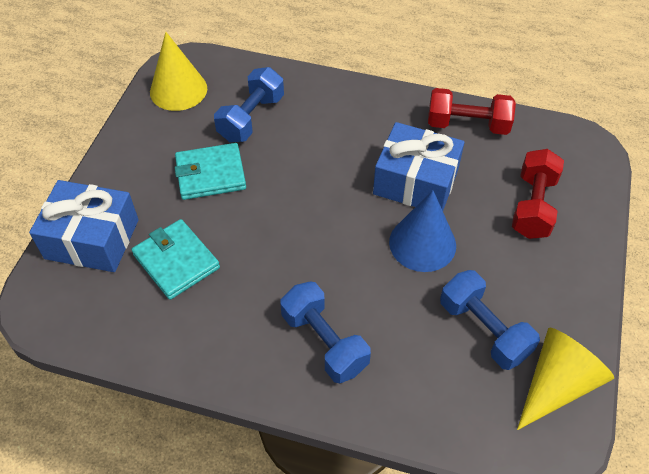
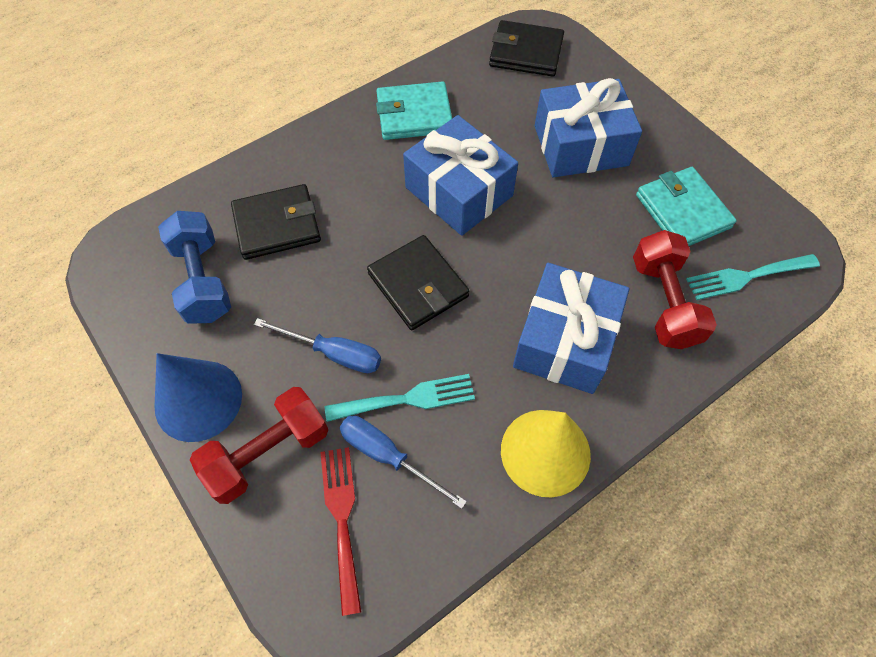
black wallet: 0 -> 3
blue dumbbell: 3 -> 1
blue gift: 2 -> 3
blue screwdriver: 0 -> 2
red fork: 0 -> 1
turquoise fork: 0 -> 2
yellow cone: 2 -> 1

